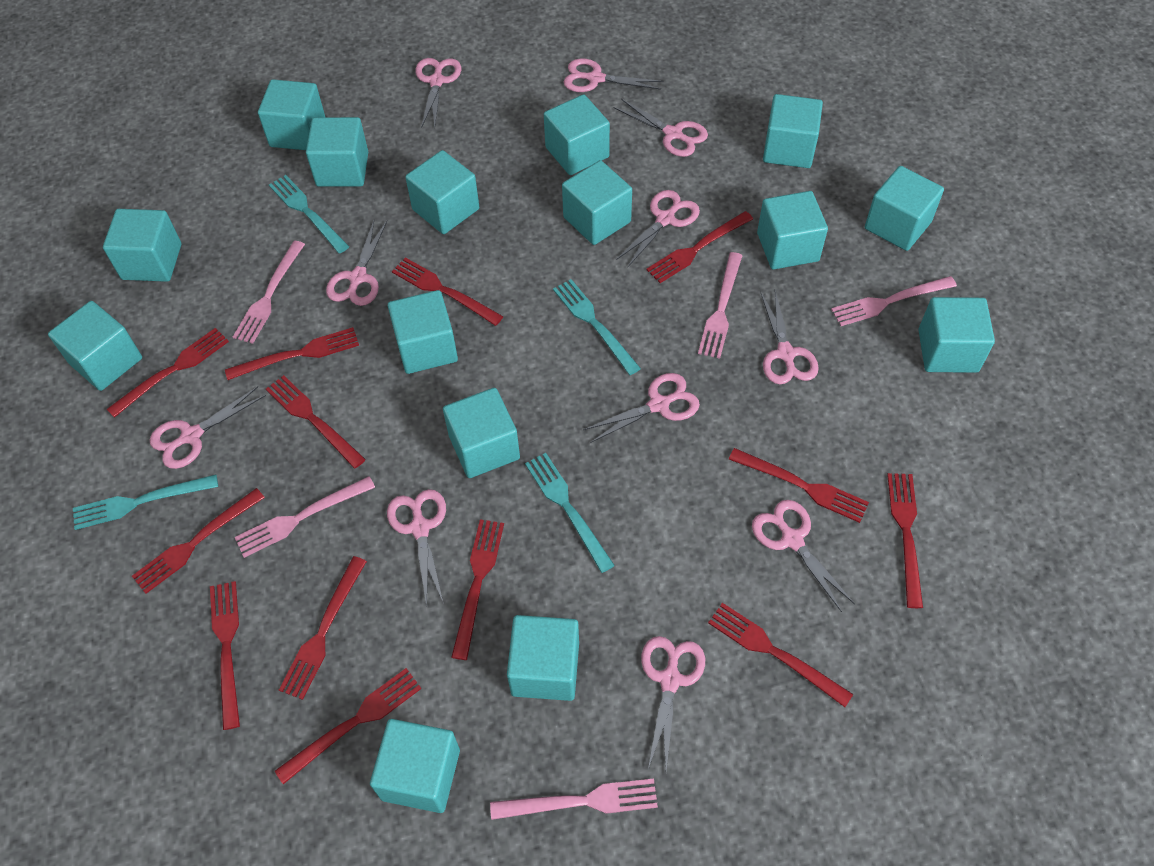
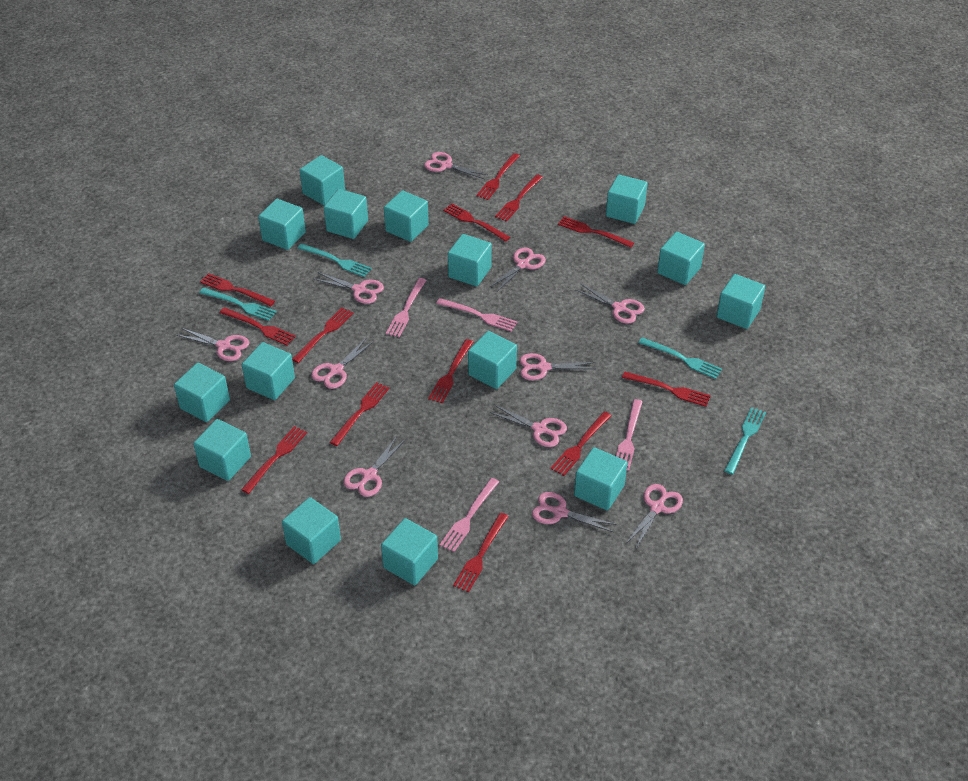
pink fork: 5 -> 4

